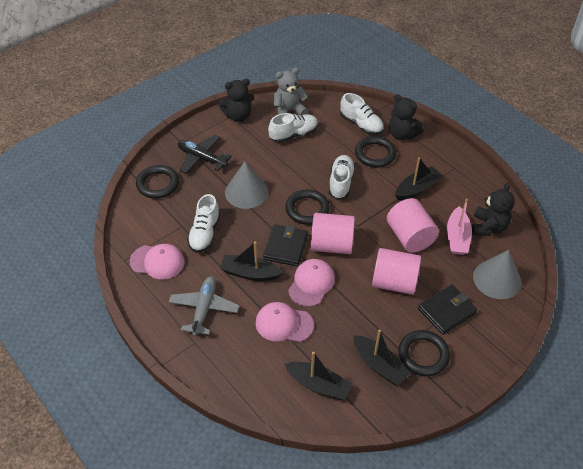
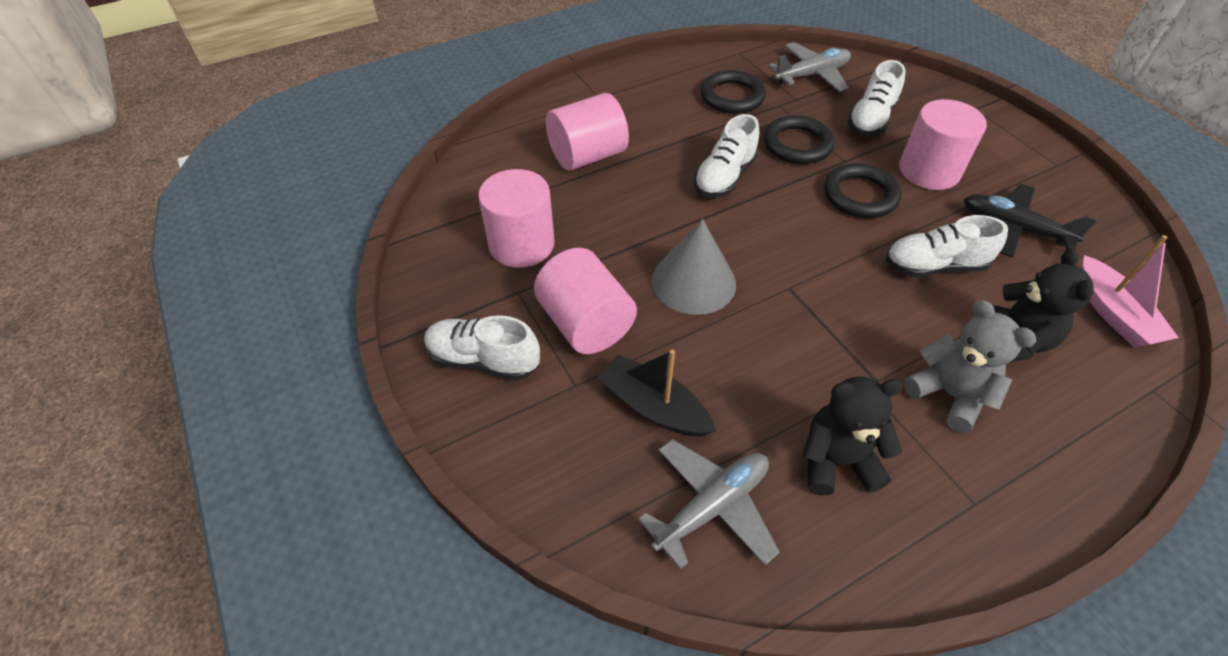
black boat: 4 -> 1
black ring: 4 -> 3
black teddy bear: 3 -> 2
black wallet: 2 -> 0
grey cone: 2 -> 1
grey plane: 1 -> 2
pink cap: 3 -> 0
pink cylinder: 3 -> 4

